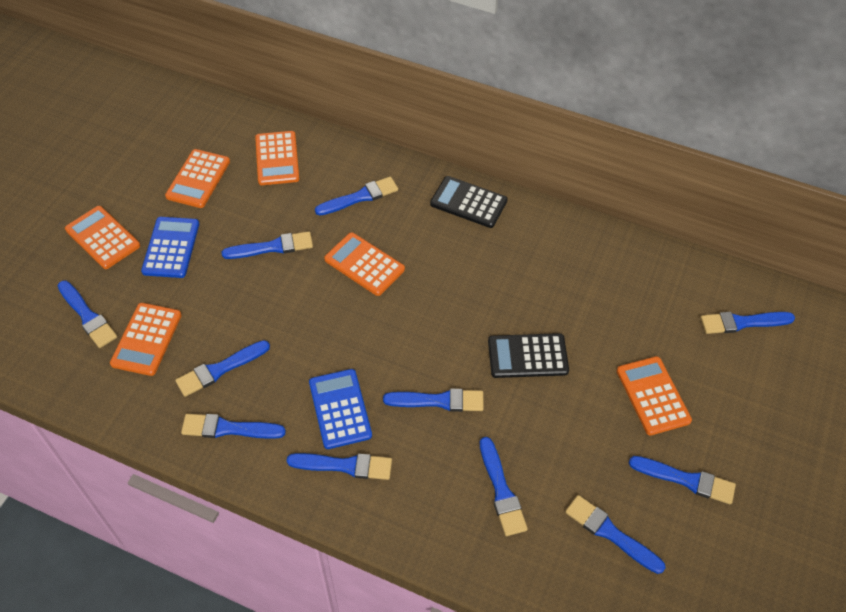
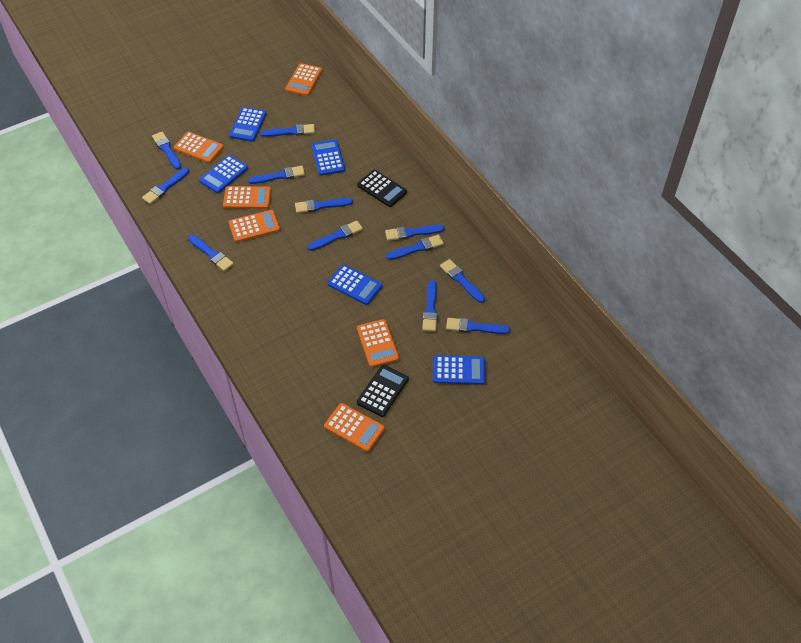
blue brush: 11 -> 12
blue calculator: 2 -> 5

